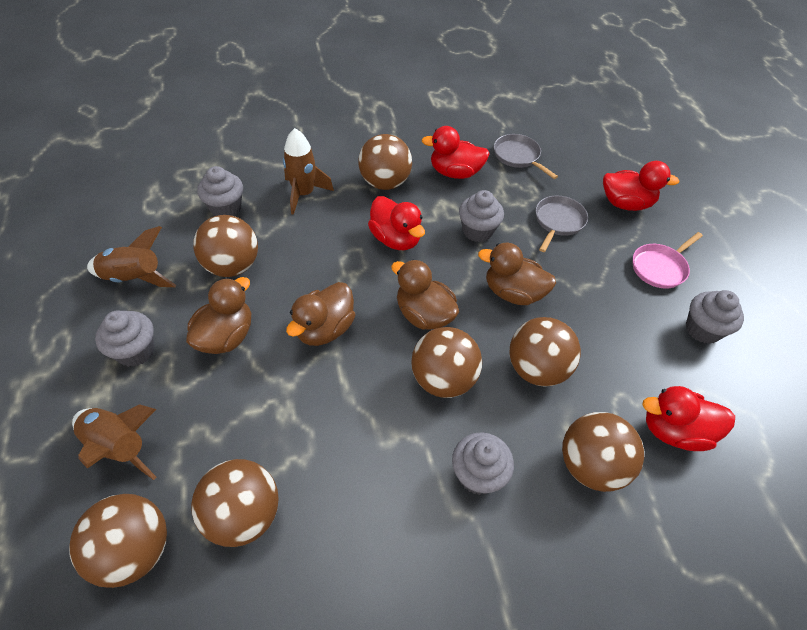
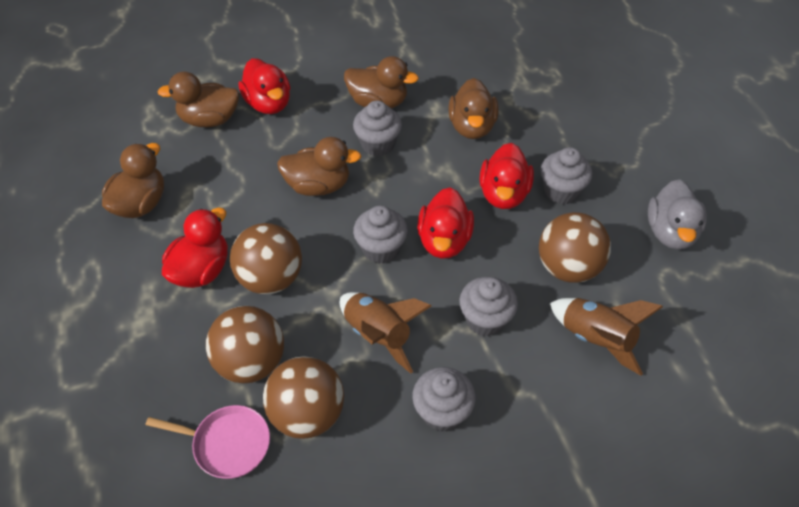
brown ball: 7 -> 4
brown duck: 4 -> 5
brown rocket: 3 -> 2
grey duck: 0 -> 1
grey pan: 2 -> 0

